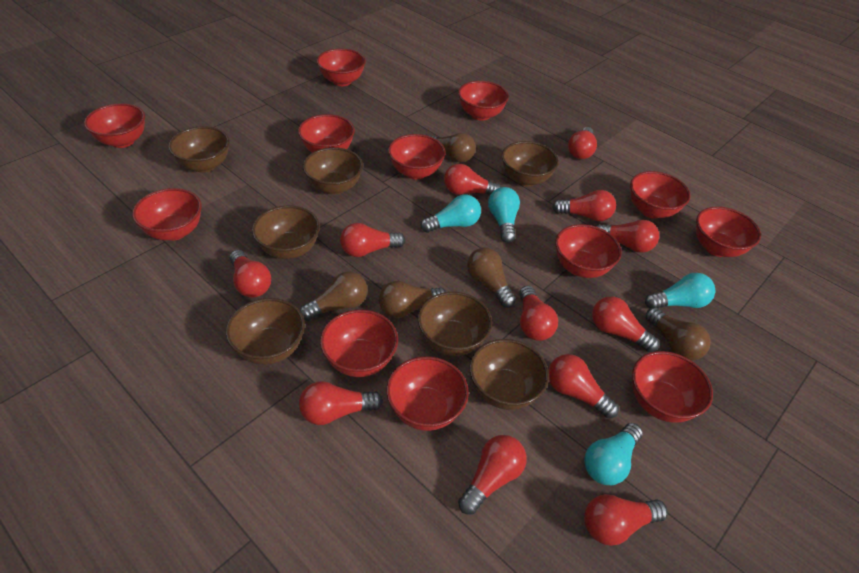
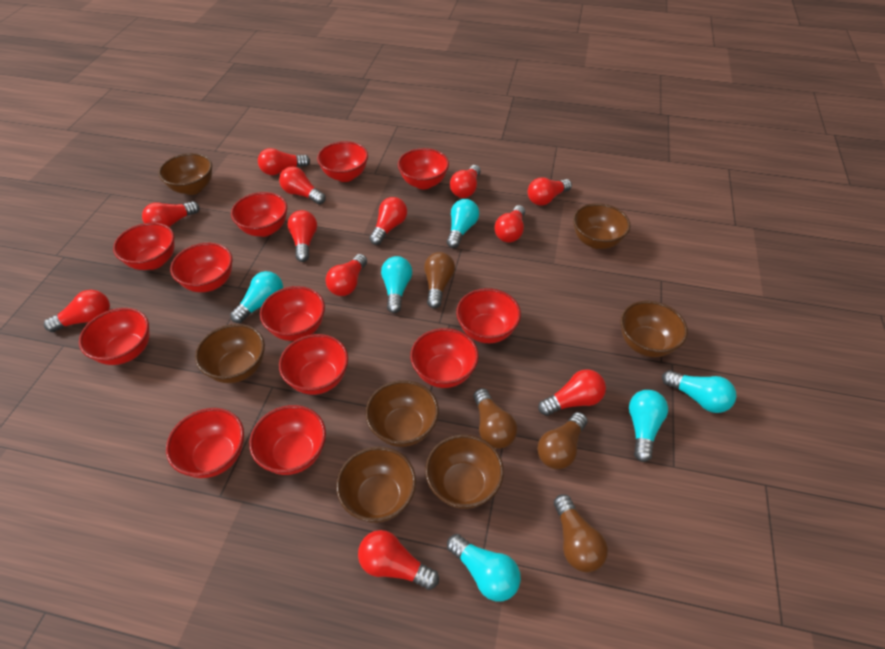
brown light bulb: 5 -> 4
turquoise light bulb: 4 -> 6

